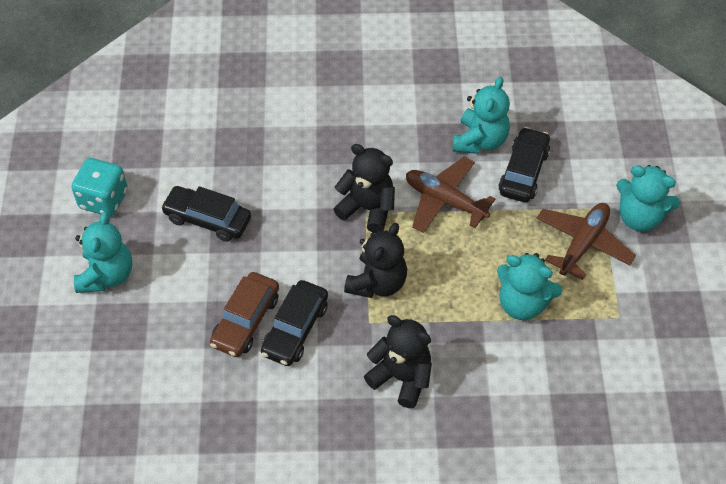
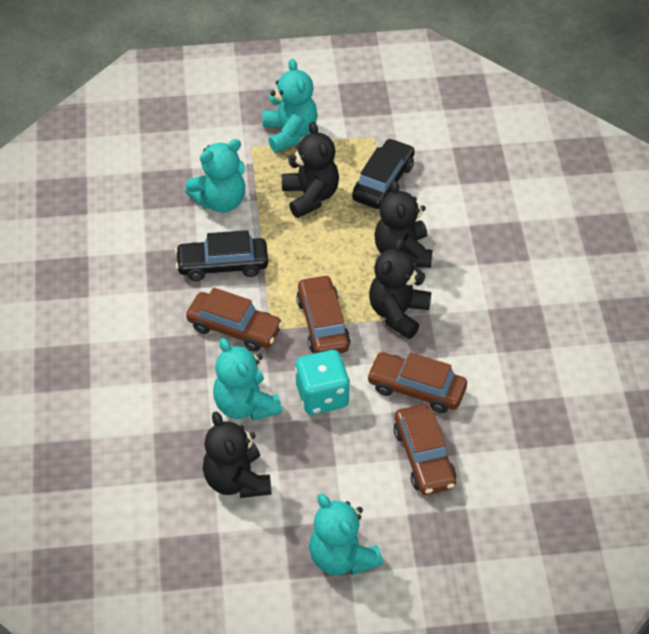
black car: 3 -> 2
black teddy bear: 3 -> 4
brown car: 1 -> 4
brown plane: 2 -> 0

